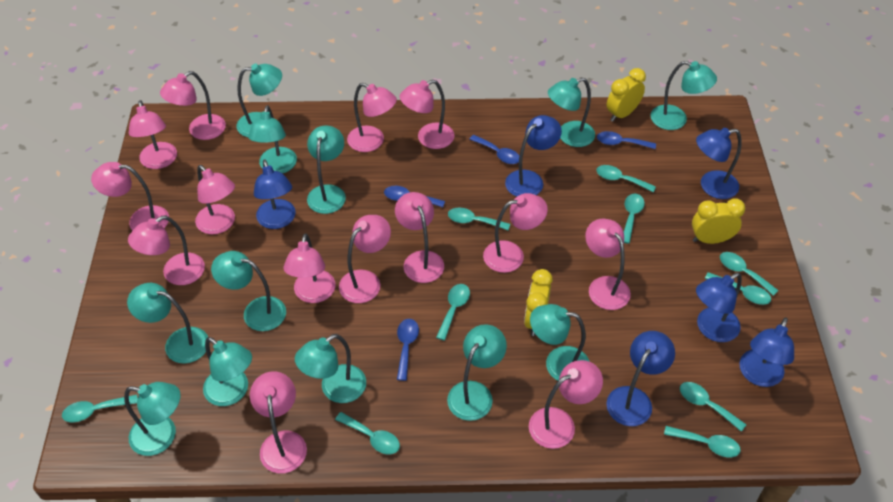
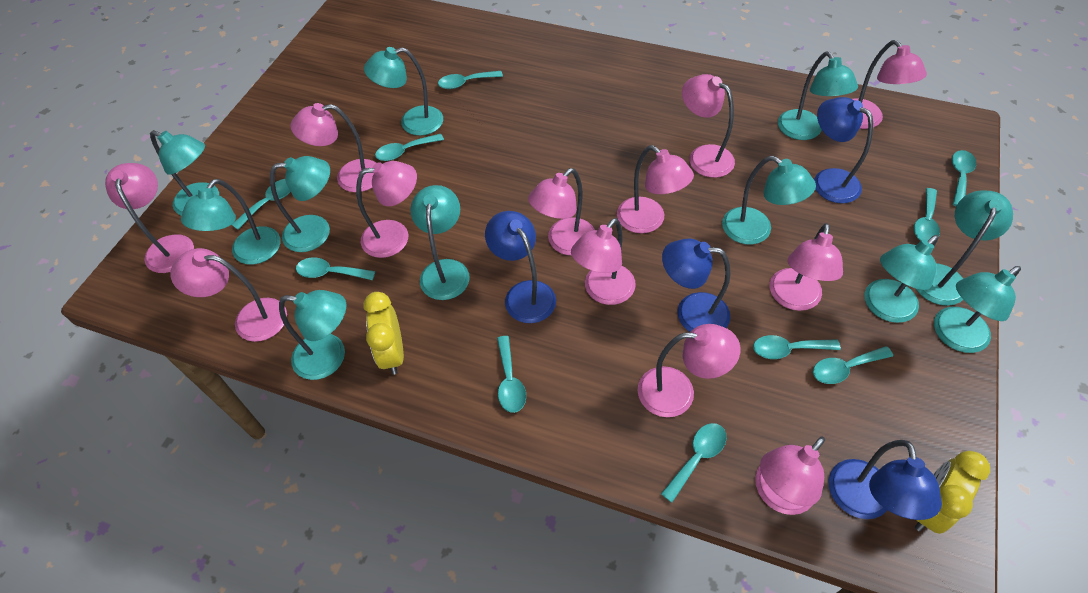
blue lamp: 6 -> 4
blue spoon: 4 -> 0
pink lamp: 14 -> 12
turquoise lamp: 12 -> 11
yellow clock: 3 -> 2

